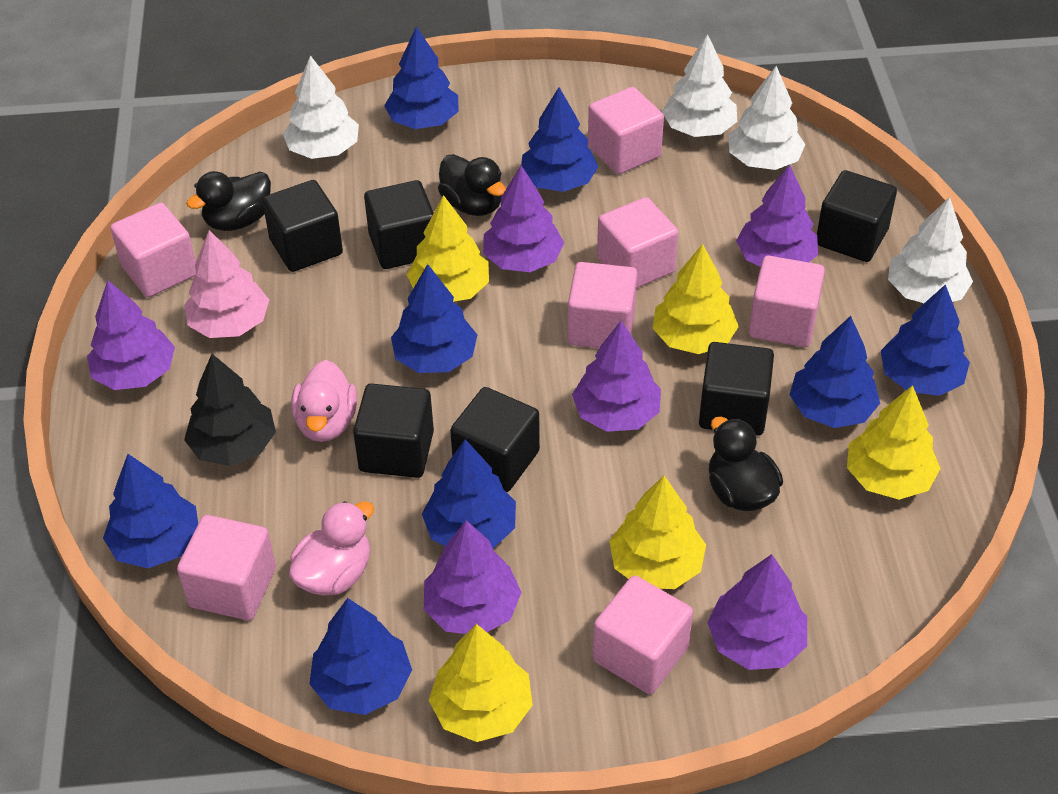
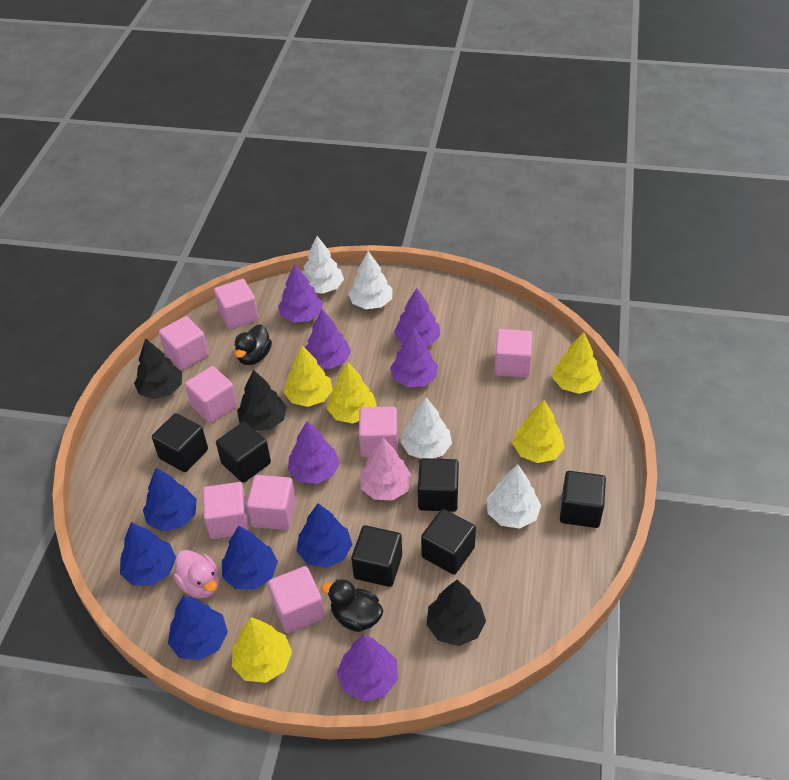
black duck: 3 -> 2
black tree: 1 -> 3
blue tree: 8 -> 5
pink cube: 7 -> 8
pink duck: 2 -> 1

